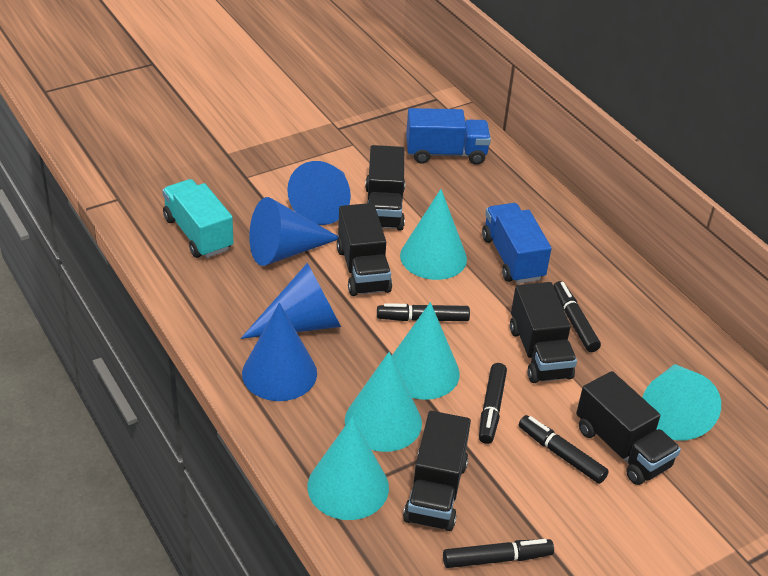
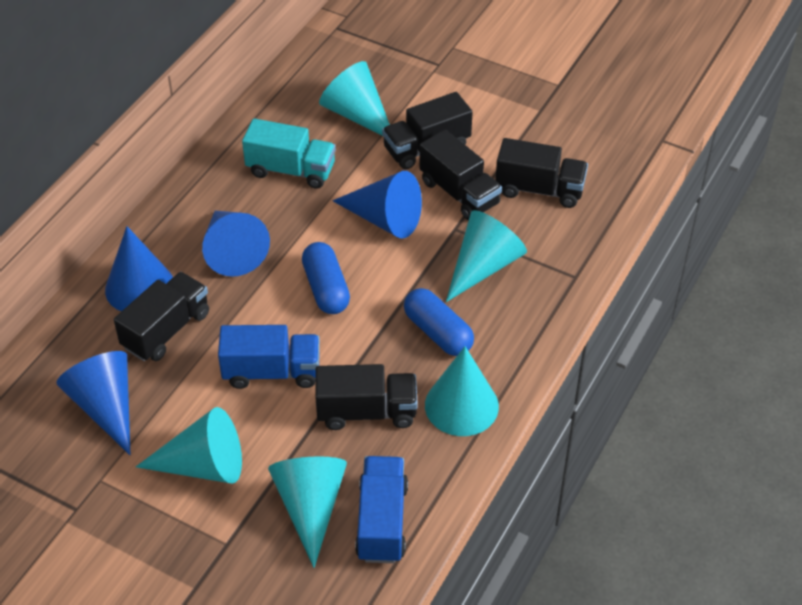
black marker: 5 -> 0
blue capsule: 0 -> 2

